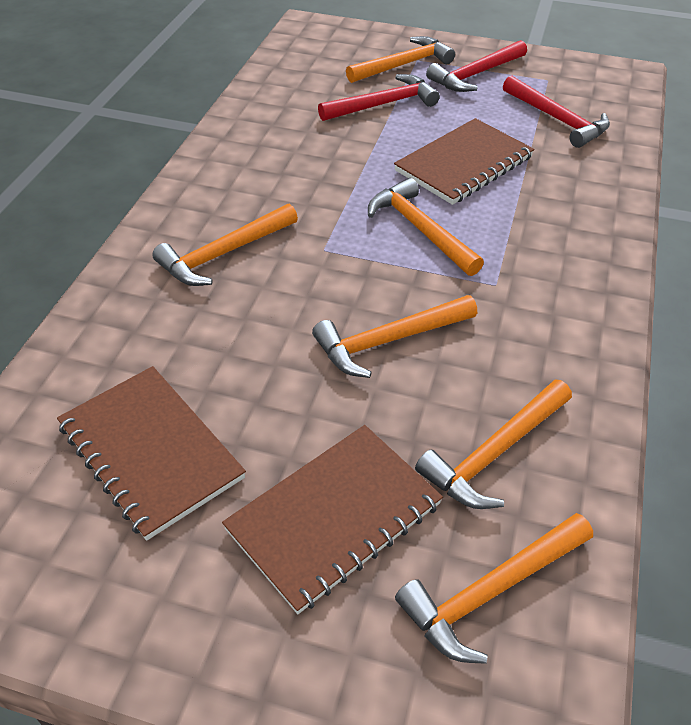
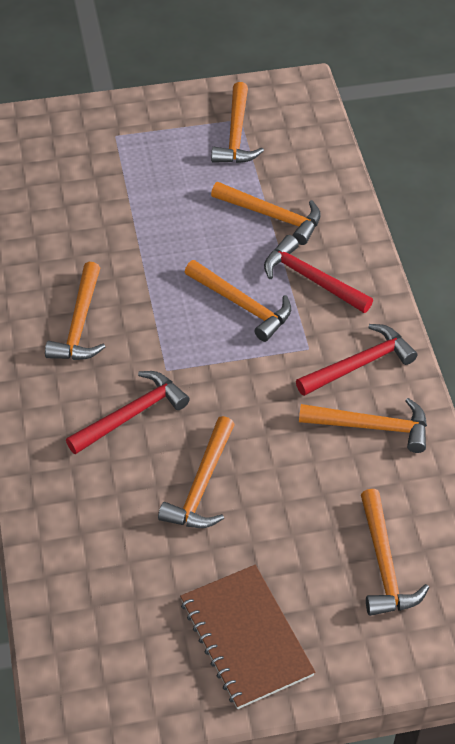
brown notebook: 3 -> 1
orange hammer: 6 -> 7

